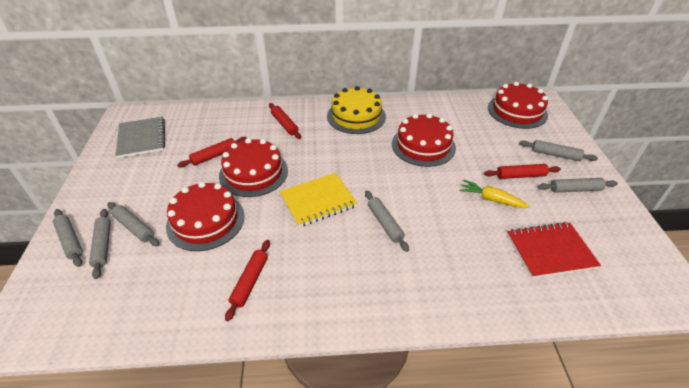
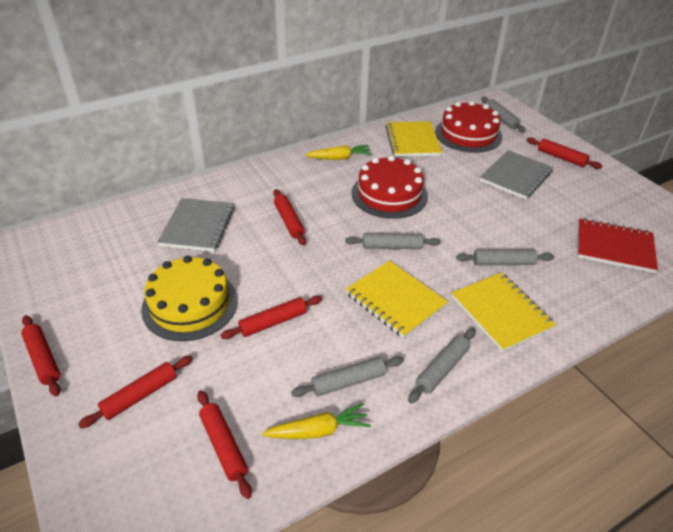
grey notebook: 1 -> 2
grey rolling pin: 6 -> 5
red cake: 4 -> 2
red rolling pin: 4 -> 6
yellow carrot: 1 -> 2
yellow notebook: 1 -> 3

